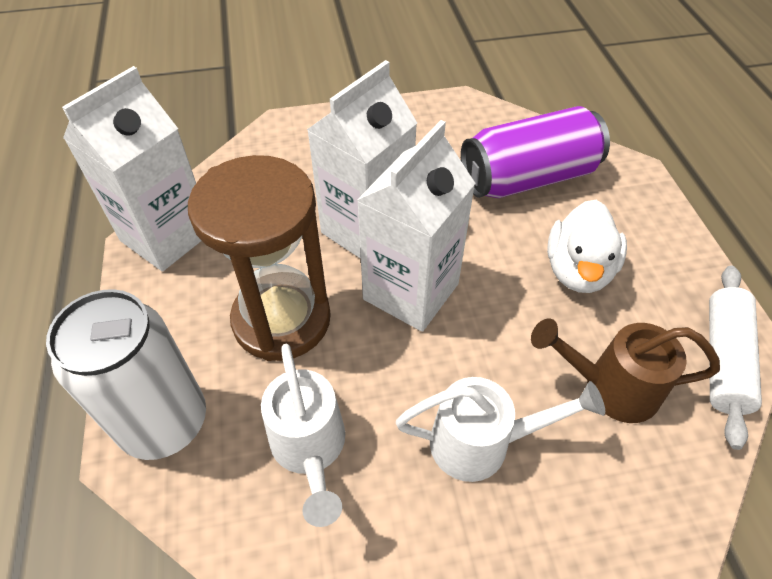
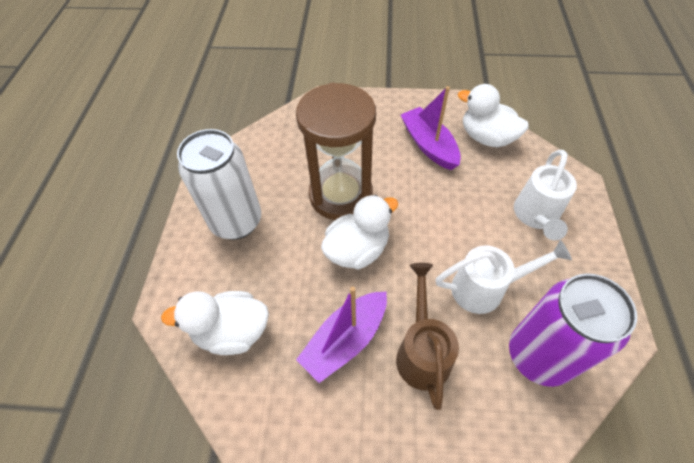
purple boat: 0 -> 2
white carton: 3 -> 0
white duck: 1 -> 3
white rolling pin: 1 -> 0

